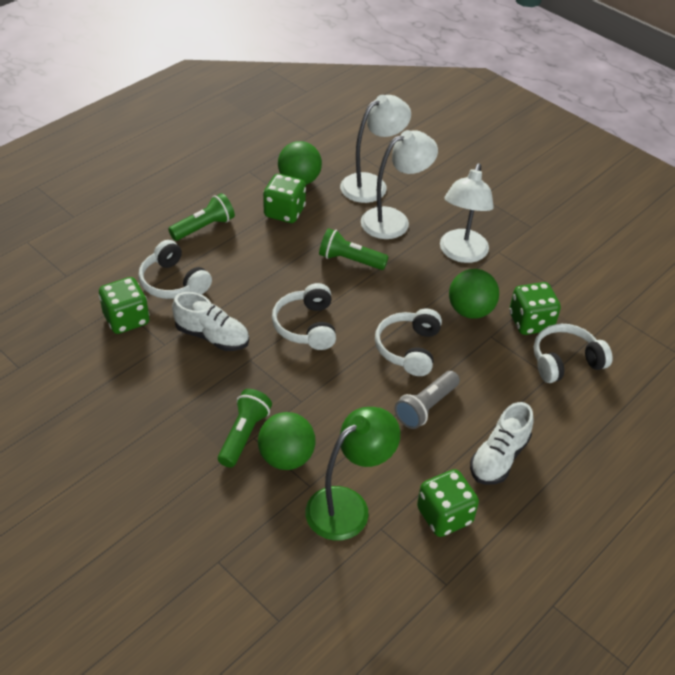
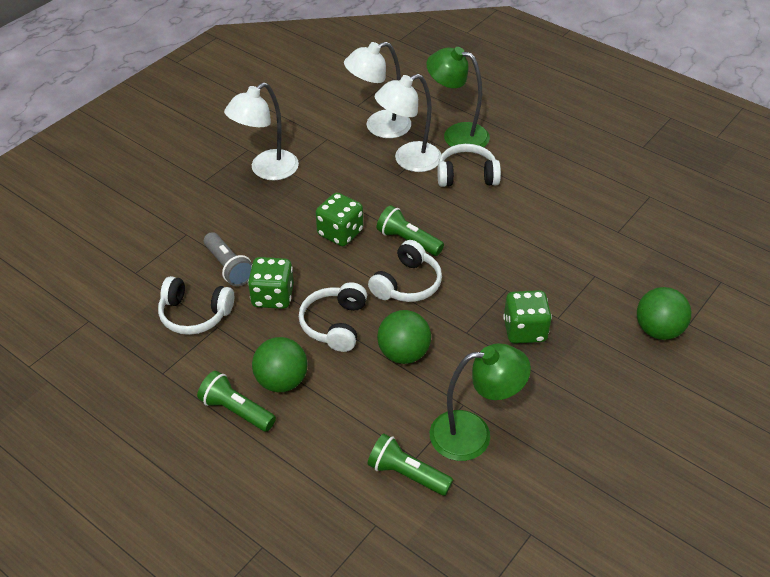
green dice: 4 -> 3
green lamp: 1 -> 2
white shoe: 2 -> 0

